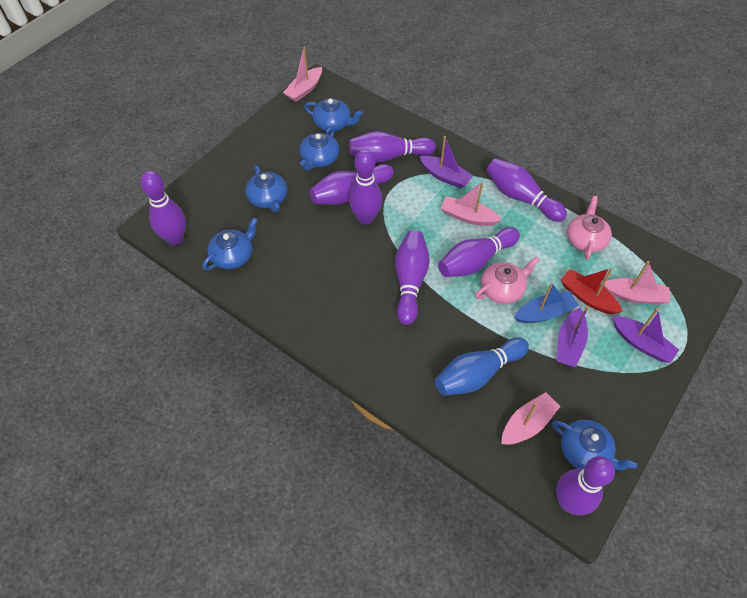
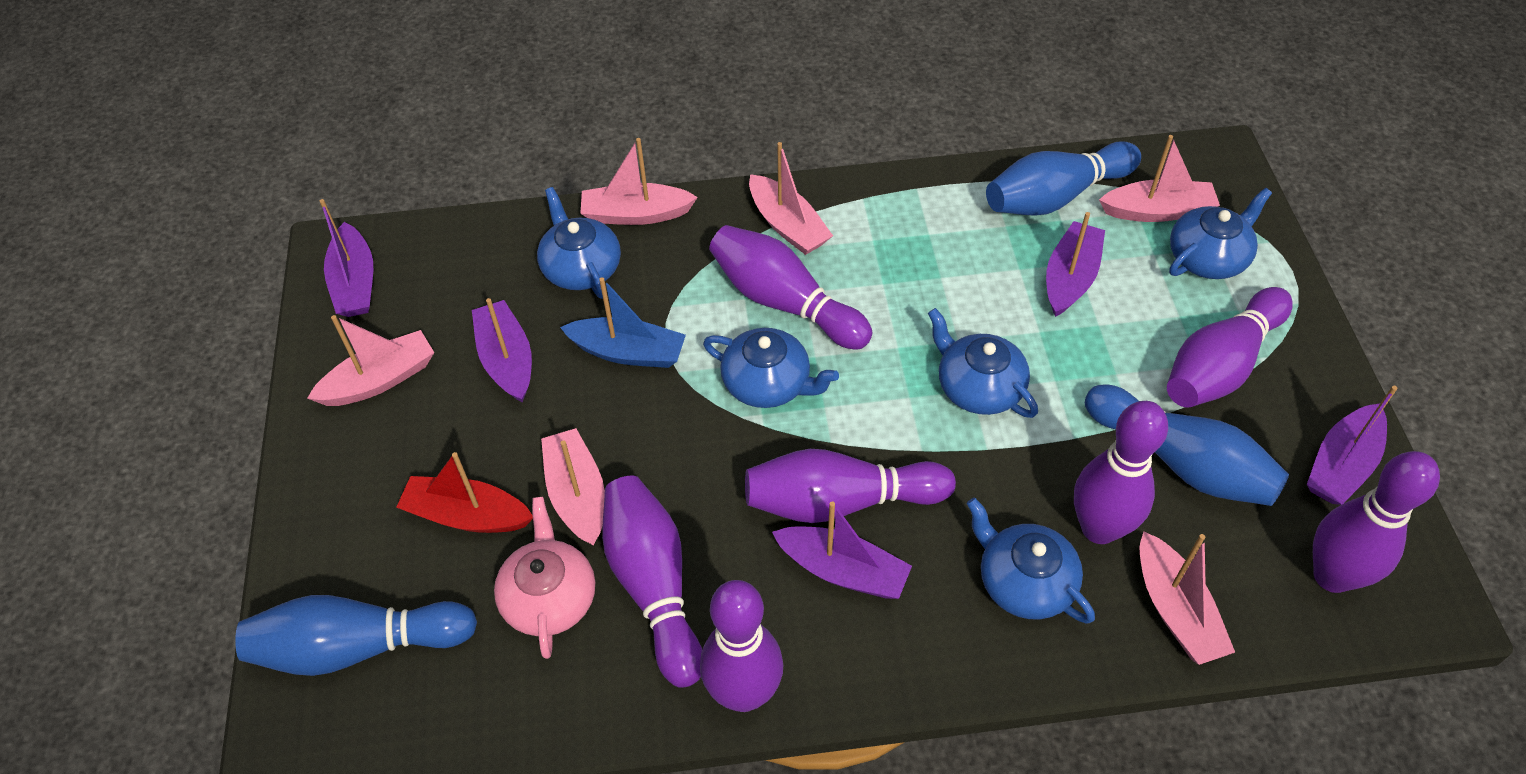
blue bowling pin: 1 -> 3
pink boat: 4 -> 6
pink teapot: 2 -> 1
purple boat: 3 -> 5
purple bowling pin: 8 -> 7

